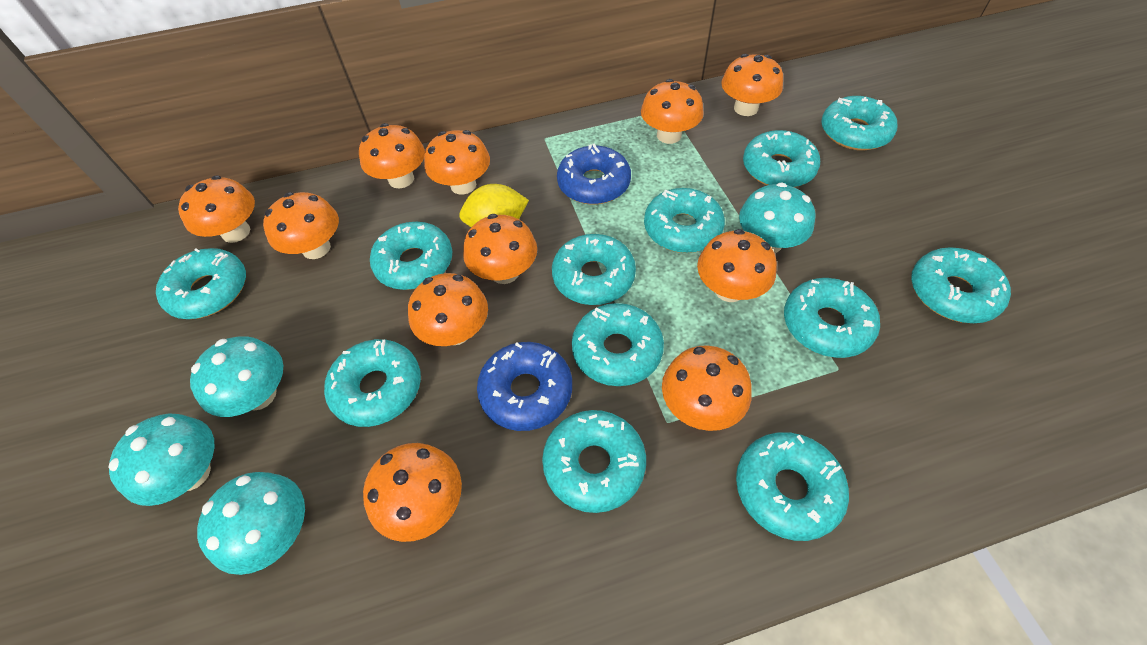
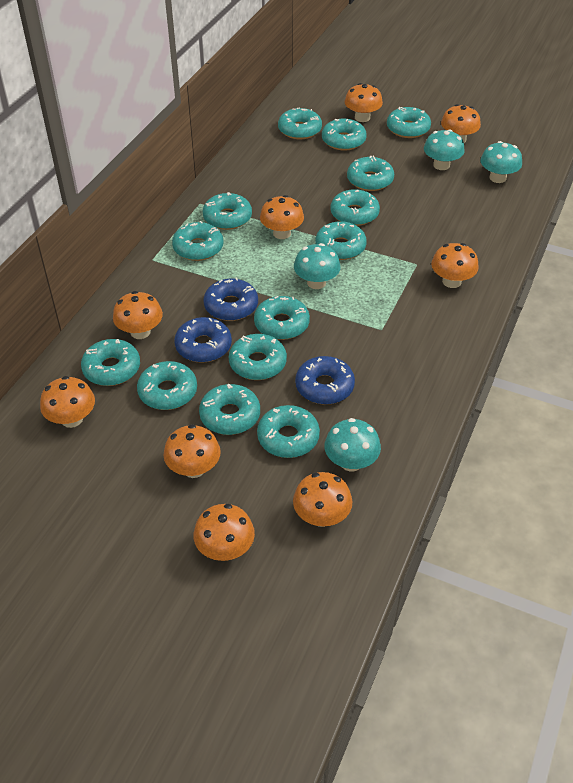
blue donut: 2 -> 3
orange mushroom: 11 -> 9
turquoise donut: 12 -> 14
yellow lemon: 1 -> 0

